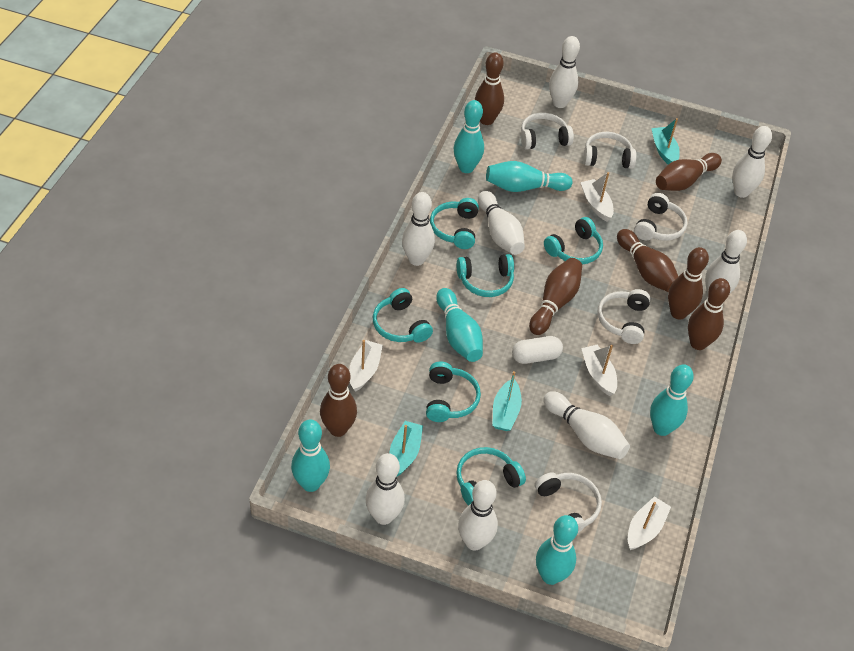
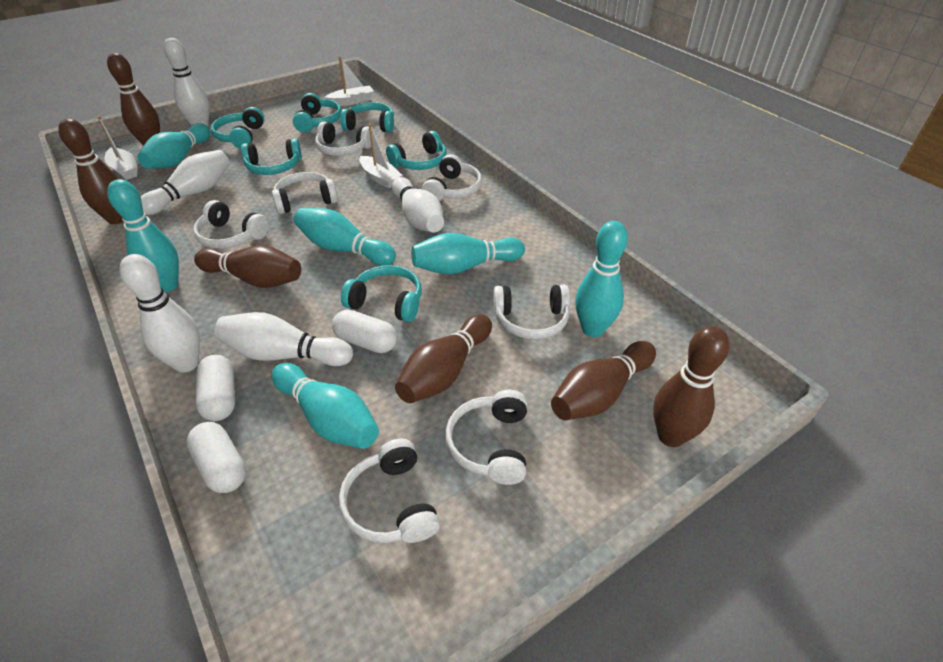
brown bowling pin: 7 -> 6
turquoise boat: 3 -> 0
white boat: 4 -> 3
white bowling pin: 8 -> 5
white capsule: 1 -> 3
white headphones: 5 -> 7

